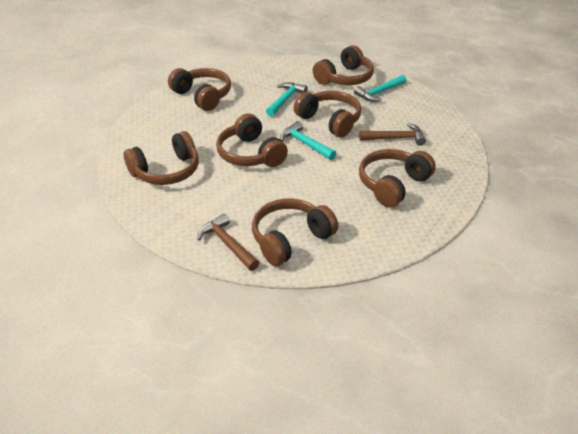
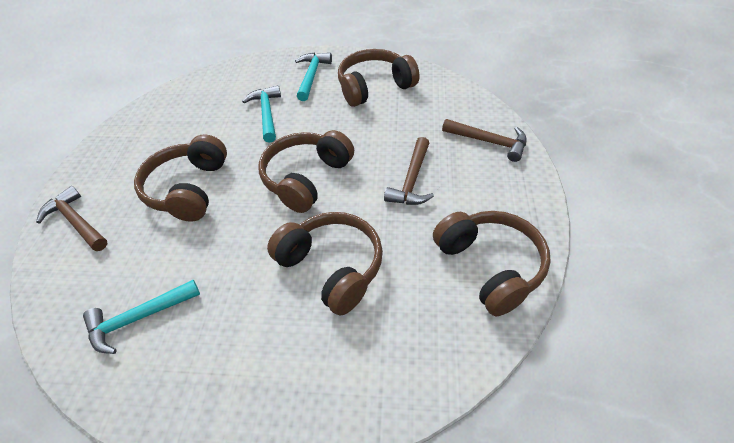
brown hammer: 2 -> 3
brown headphones: 7 -> 5

